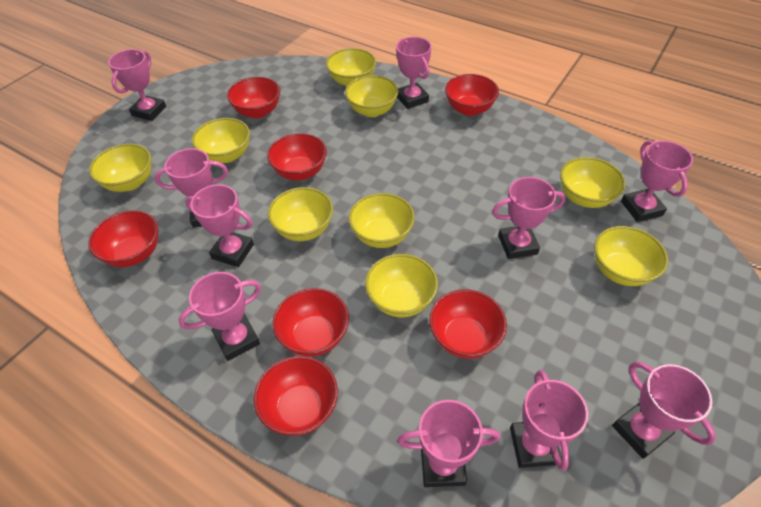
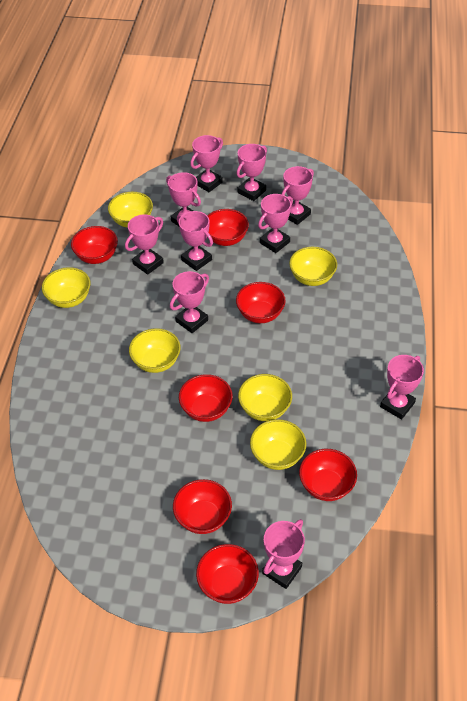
yellow bowl: 9 -> 6

